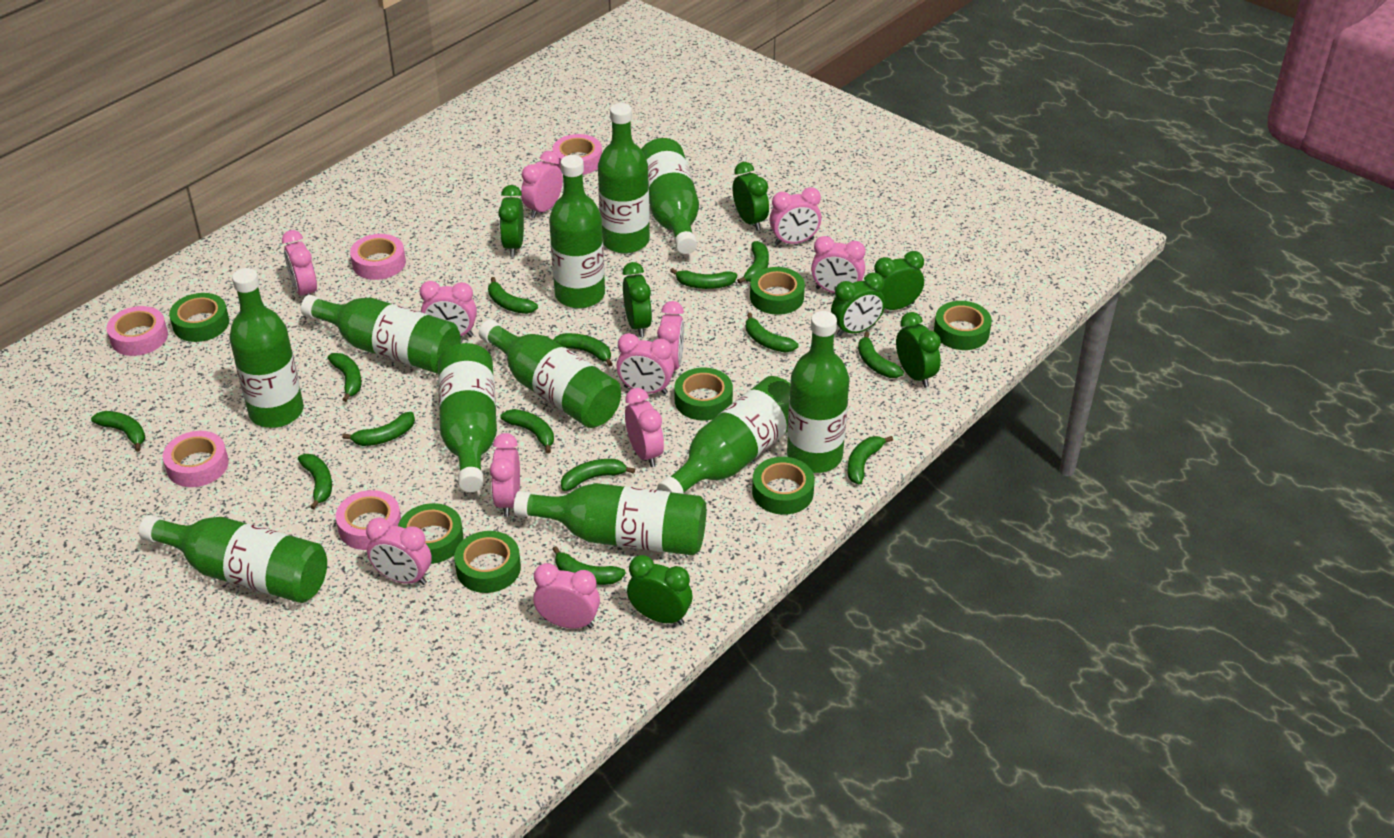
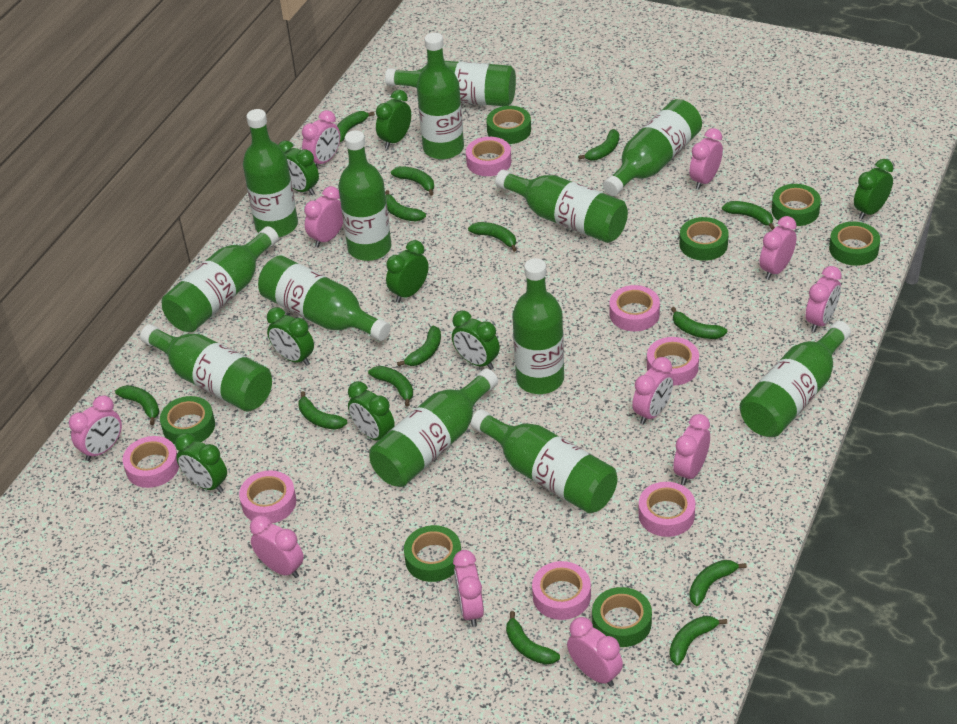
green bottle: 11 -> 13
green clock: 7 -> 8
pink tape: 5 -> 7

